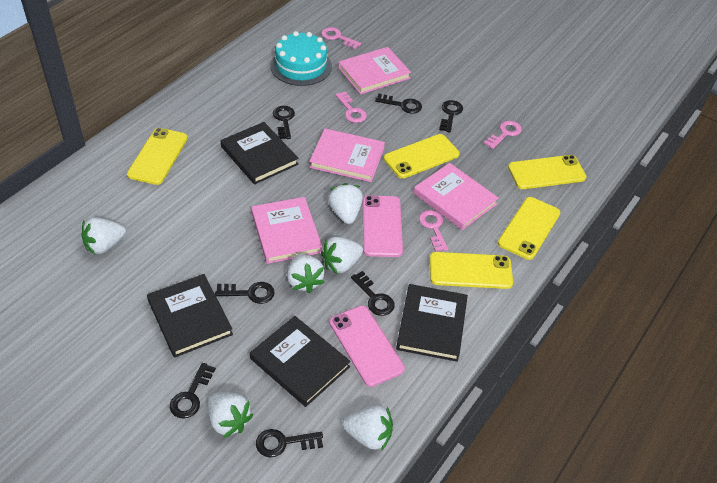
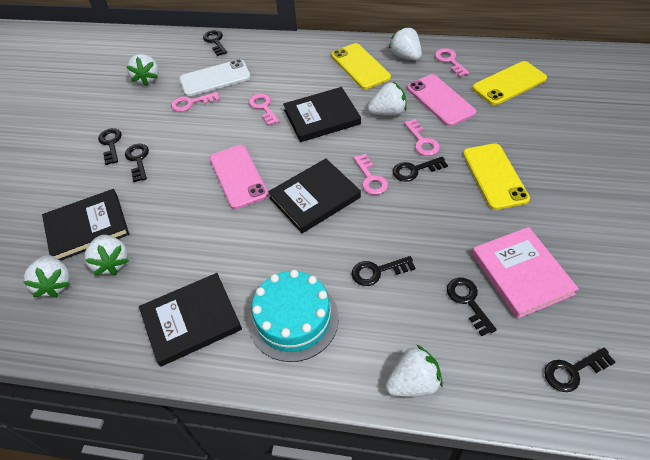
pink book: 4 -> 1
pink key: 4 -> 5
white phone: 0 -> 1
yellow phone: 5 -> 3

